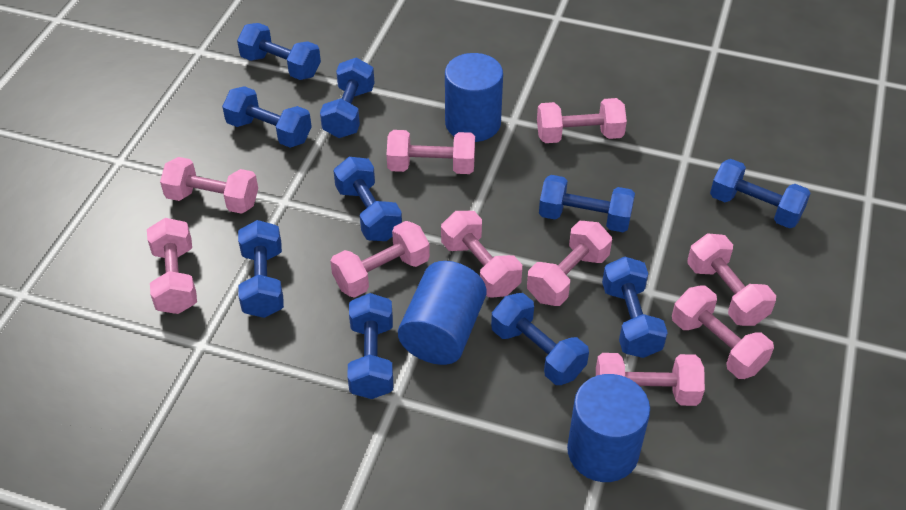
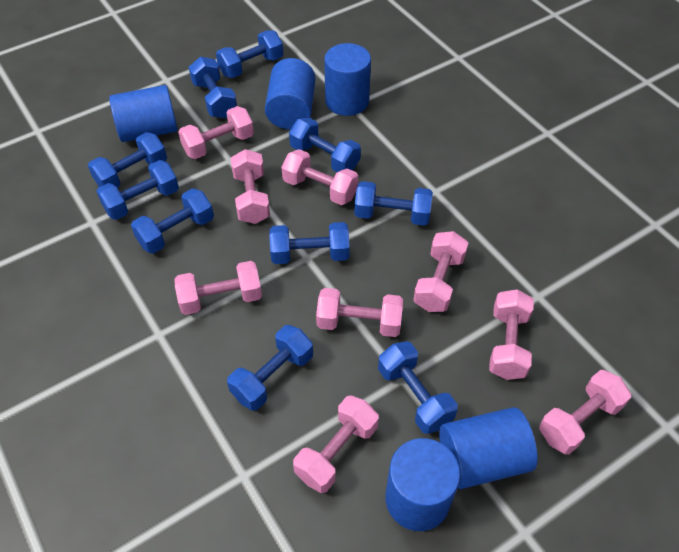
blue cylinder: 3 -> 5
pink dumbbell: 10 -> 9

